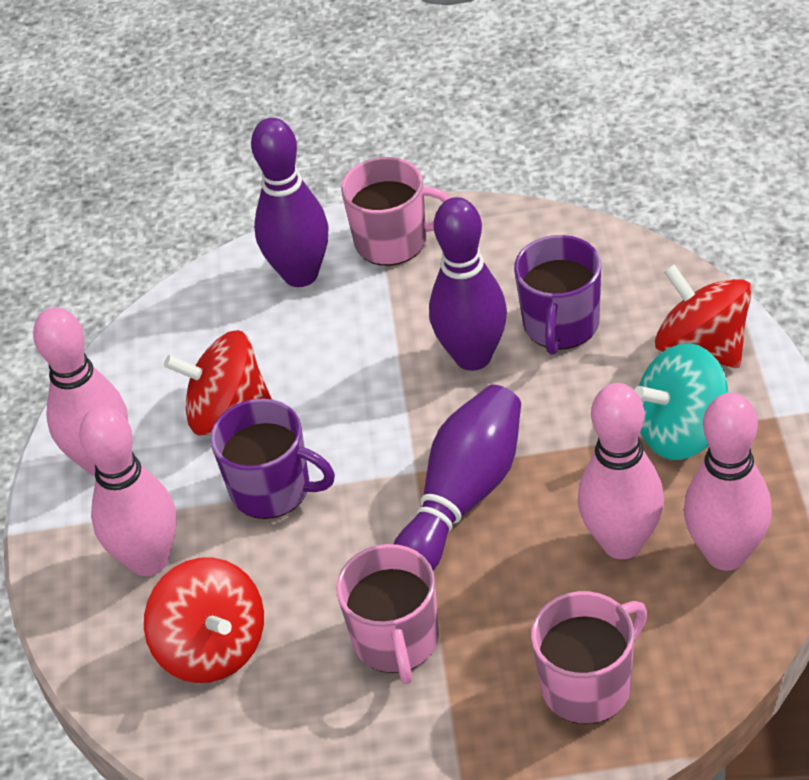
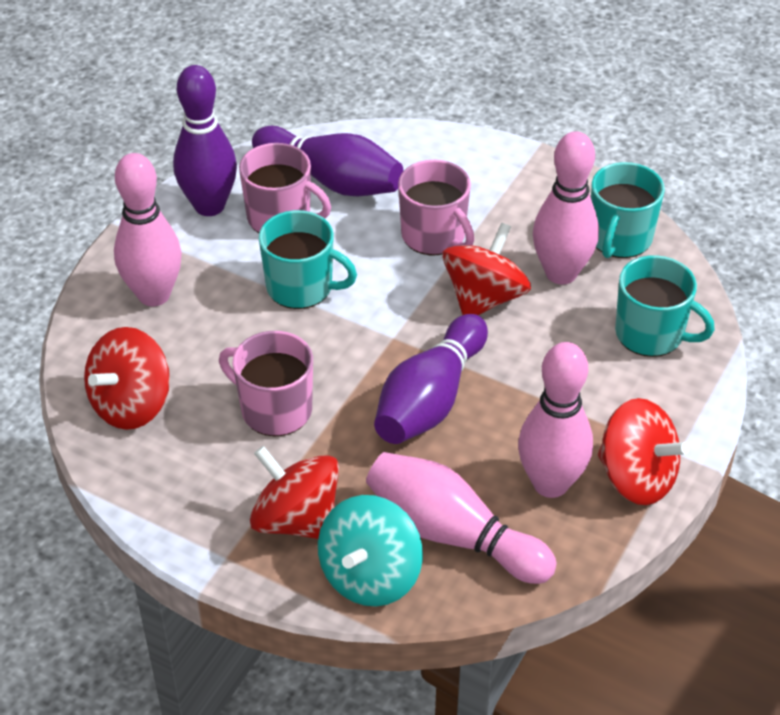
purple mug: 2 -> 0
red spinning top: 3 -> 4
turquoise mug: 0 -> 3

